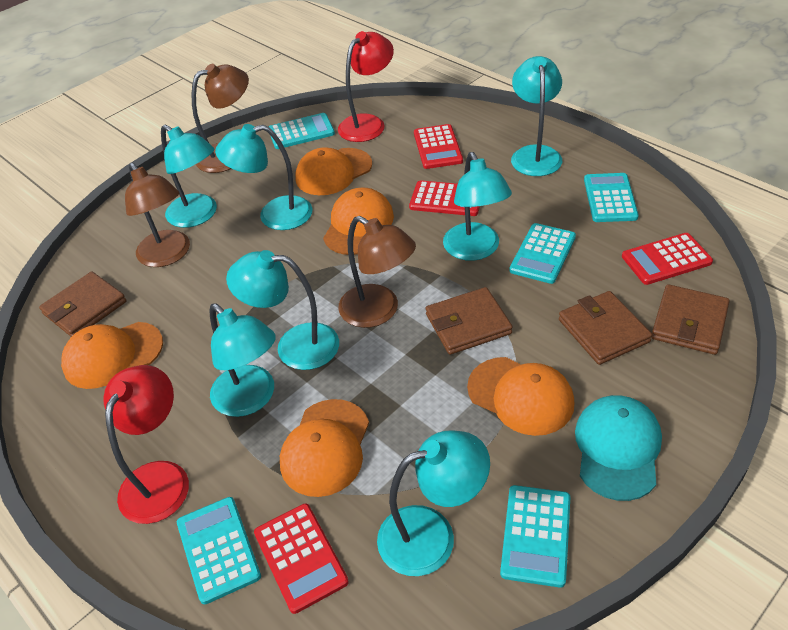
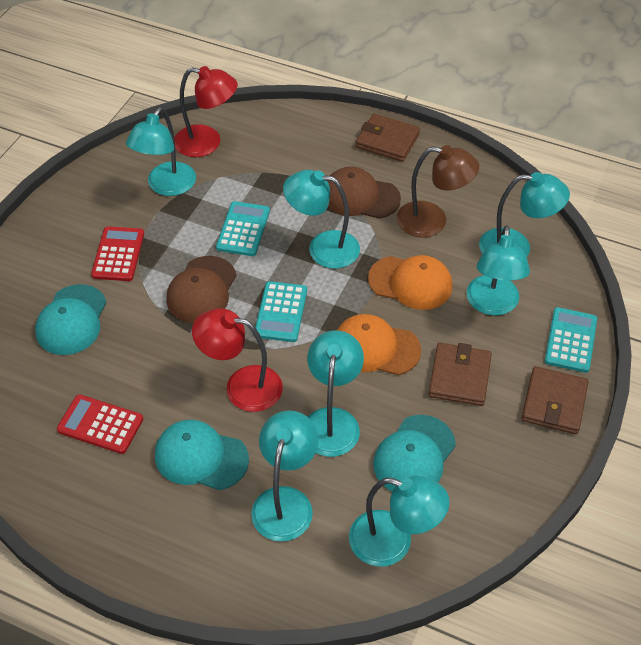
brown cap: 0 -> 2
brown lamp: 3 -> 1
brown wallet: 4 -> 3
orange cap: 5 -> 2
red calculator: 4 -> 2
turquoise calculator: 5 -> 3
turquoise cap: 1 -> 3

